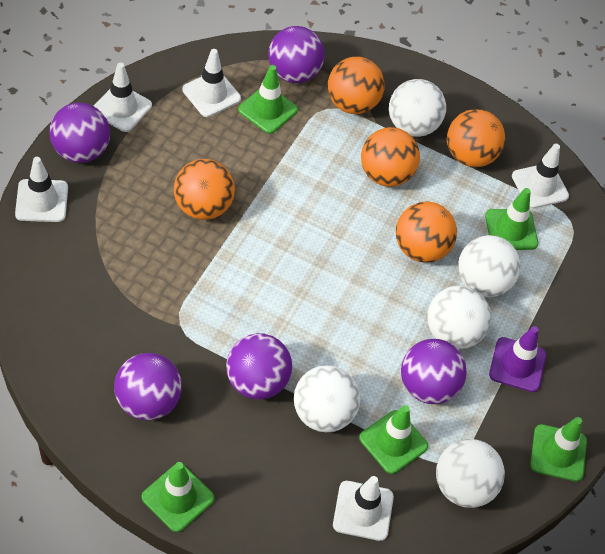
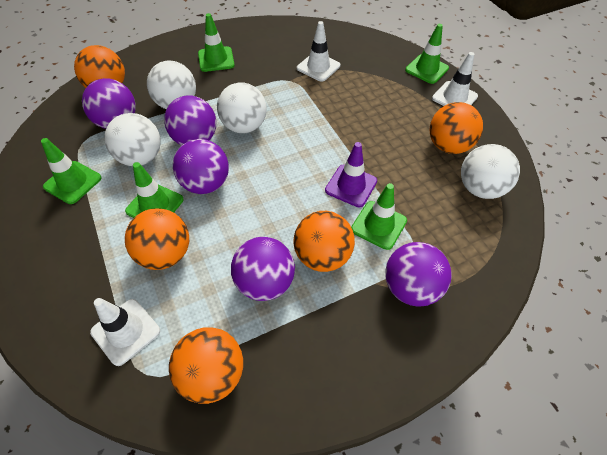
white ball: 5 -> 4
white traffic cone: 5 -> 3

